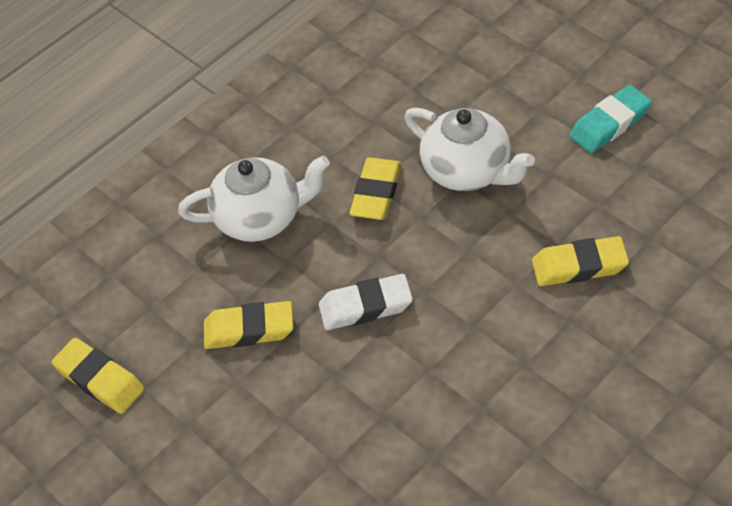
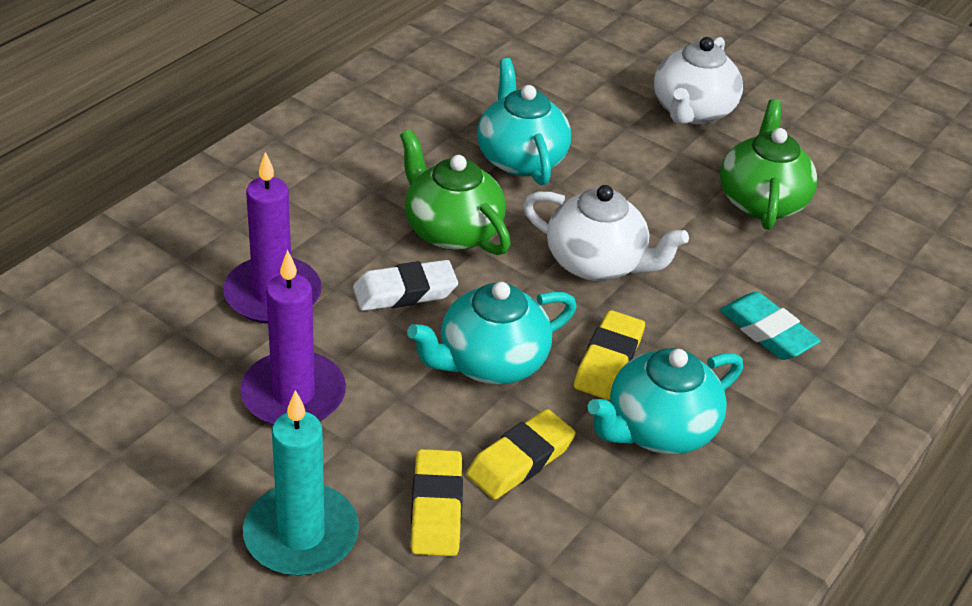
green teapot: 0 -> 2
purple candle: 0 -> 2
turquoise candle: 0 -> 1
turquoise teapot: 0 -> 3
yellow eraser: 4 -> 3

